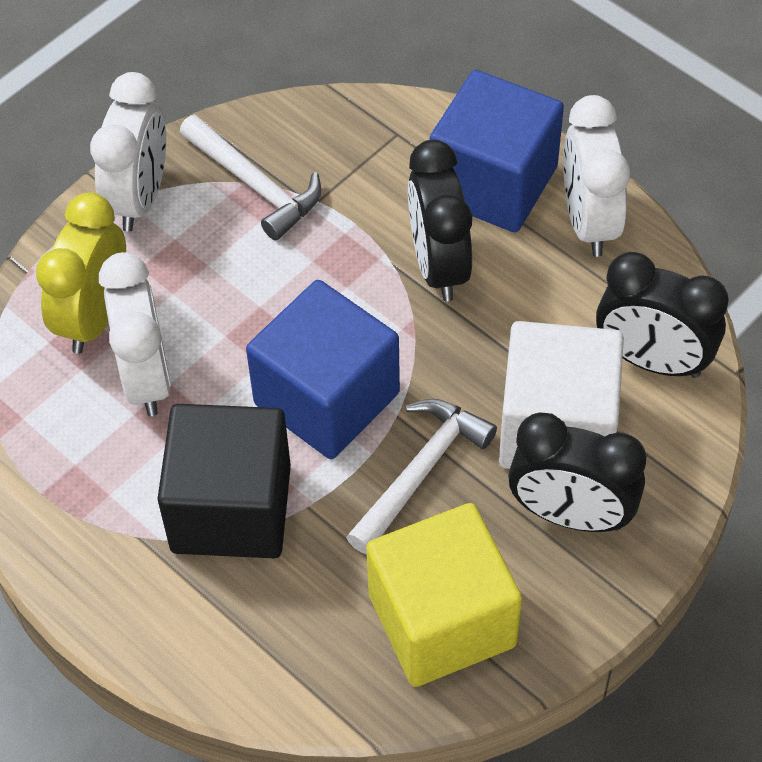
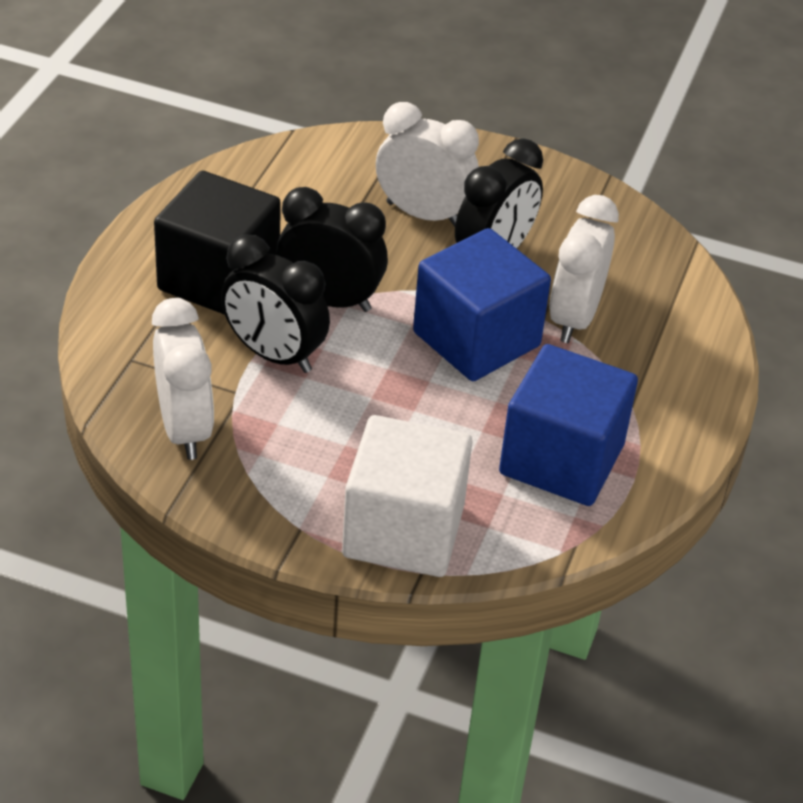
white hammer: 2 -> 0
yellow clock: 1 -> 0
yellow cube: 1 -> 0

